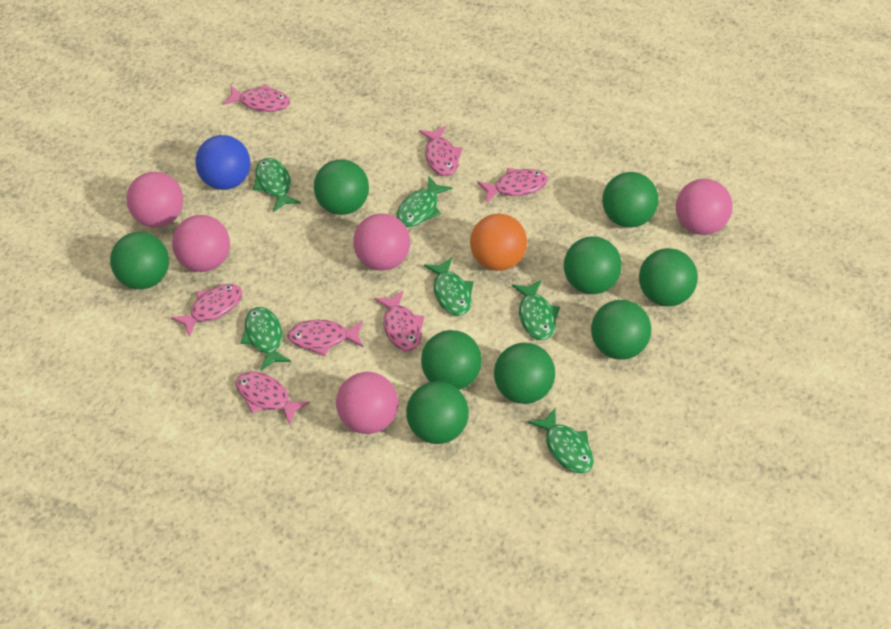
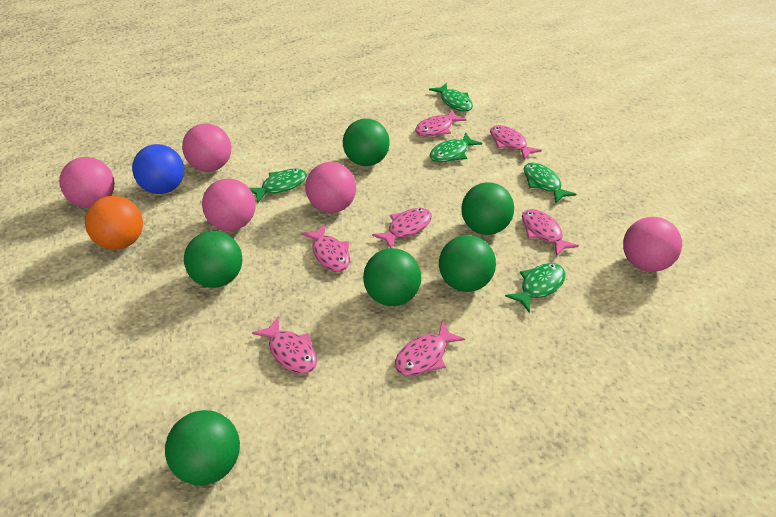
green ball: 9 -> 6
green fish: 6 -> 5

